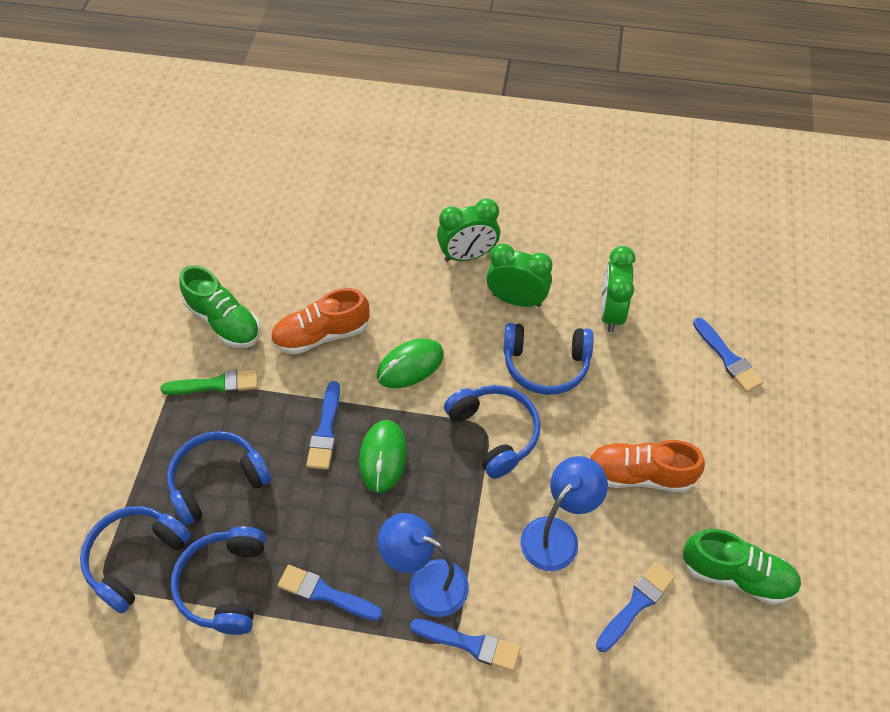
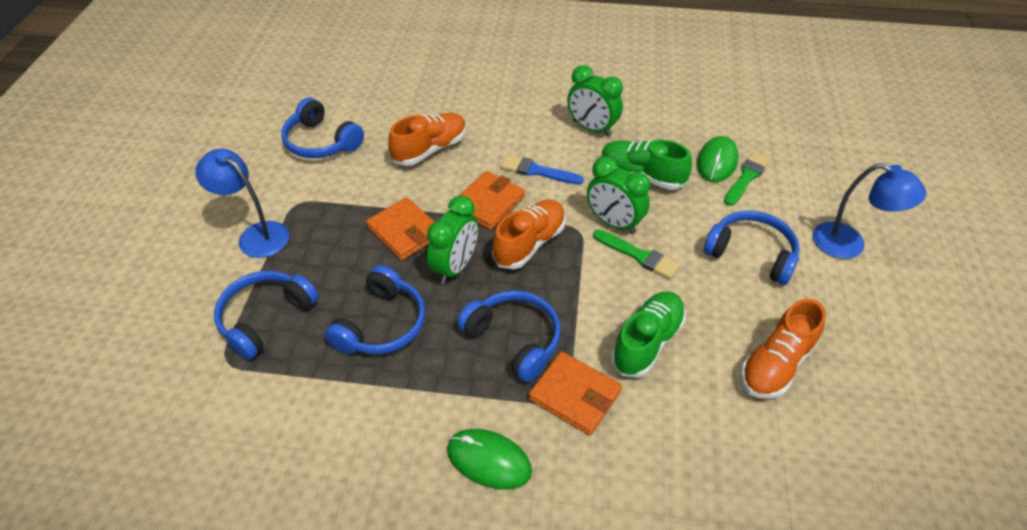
blue brush: 5 -> 1
green brush: 1 -> 2
orange shoe: 2 -> 3
orange wallet: 0 -> 3

